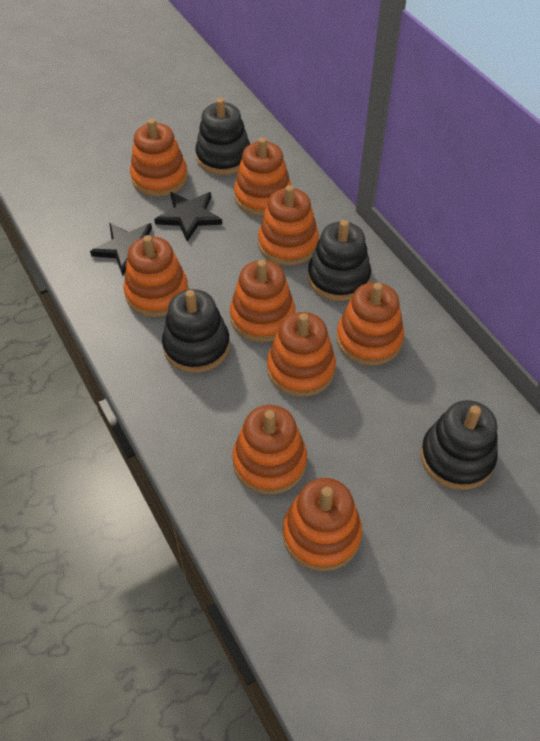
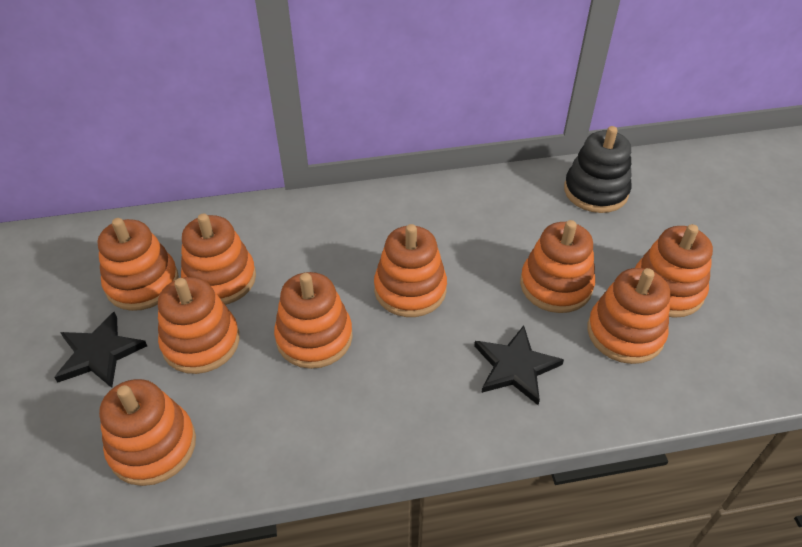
black stacking toy: 4 -> 1

